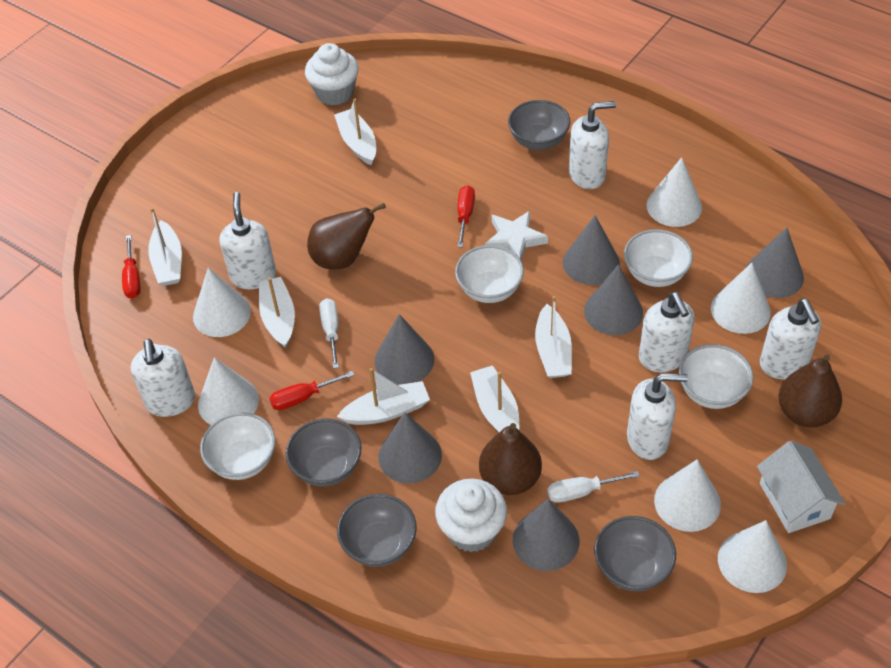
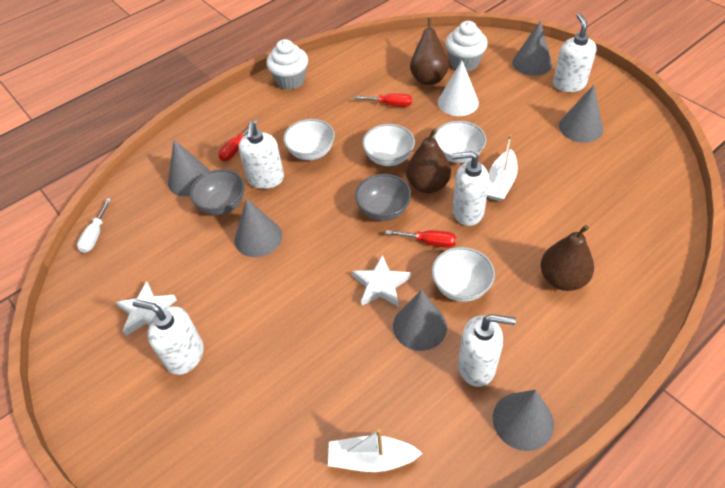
grey bowl: 4 -> 2
white boat: 6 -> 2
white cone: 6 -> 1
white house: 1 -> 0
white screwdriver: 2 -> 1
white soap dispenser: 6 -> 5
white star: 1 -> 2

